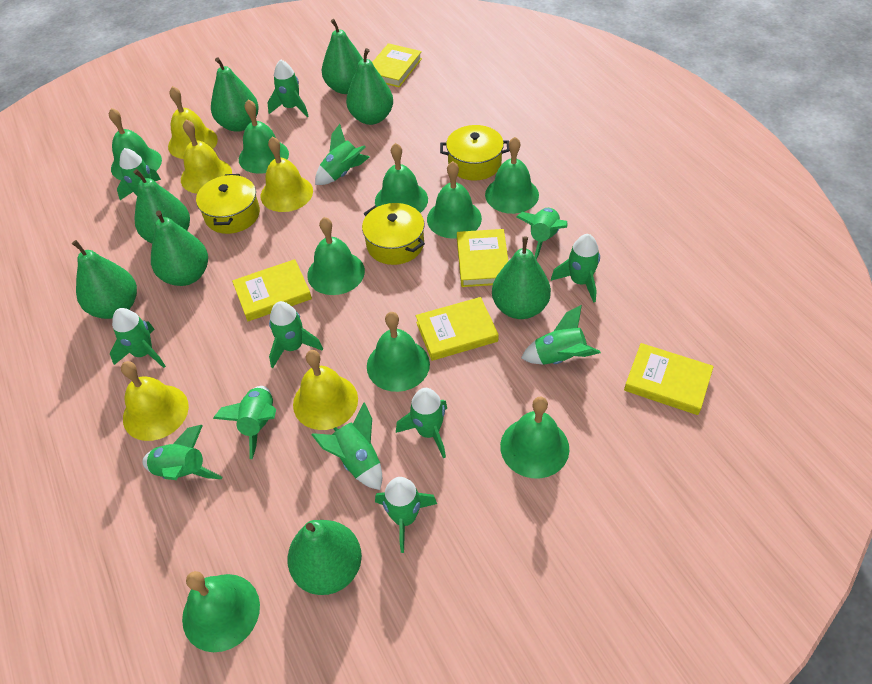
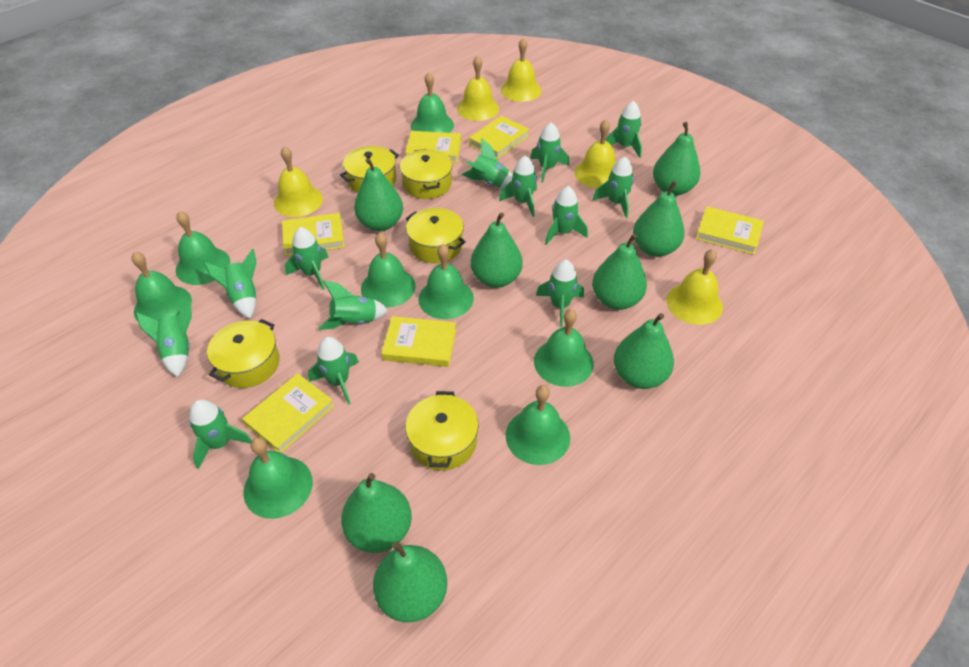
green bell: 9 -> 8
yellow book: 5 -> 6
yellow pot: 3 -> 5

